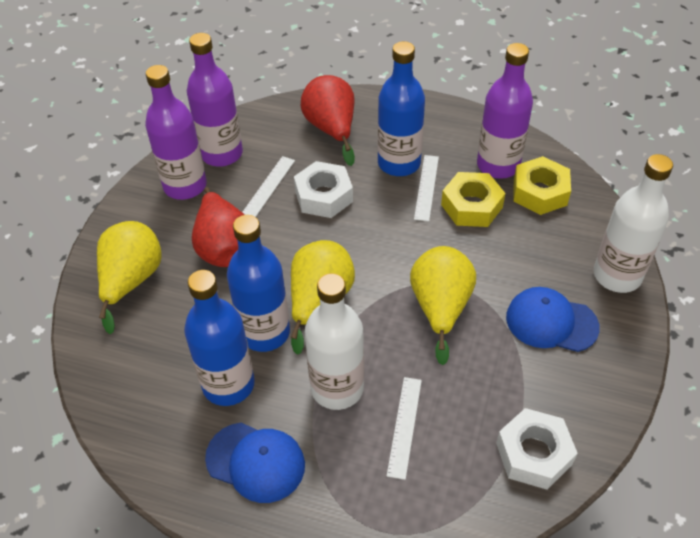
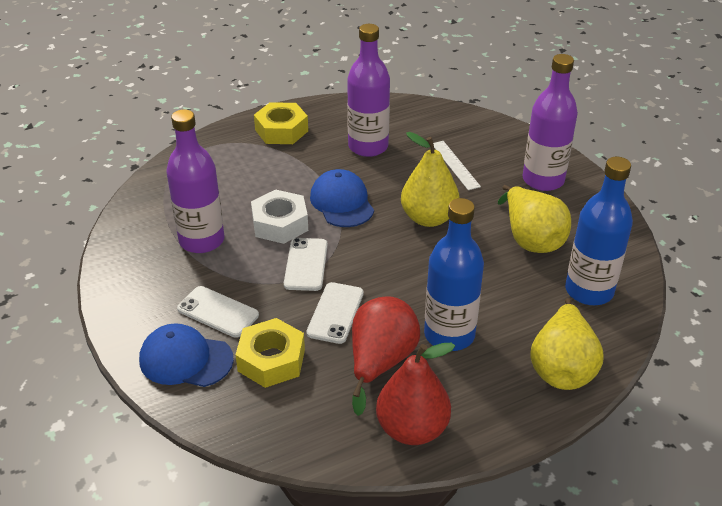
blue bottle: 3 -> 2
white bottle: 2 -> 0
white nut: 2 -> 1
white phone: 0 -> 3
white ruler: 3 -> 1

